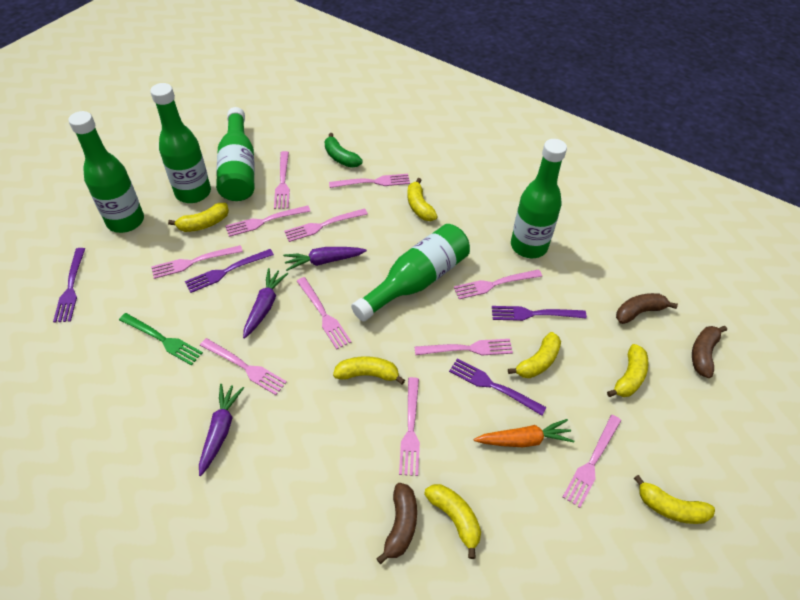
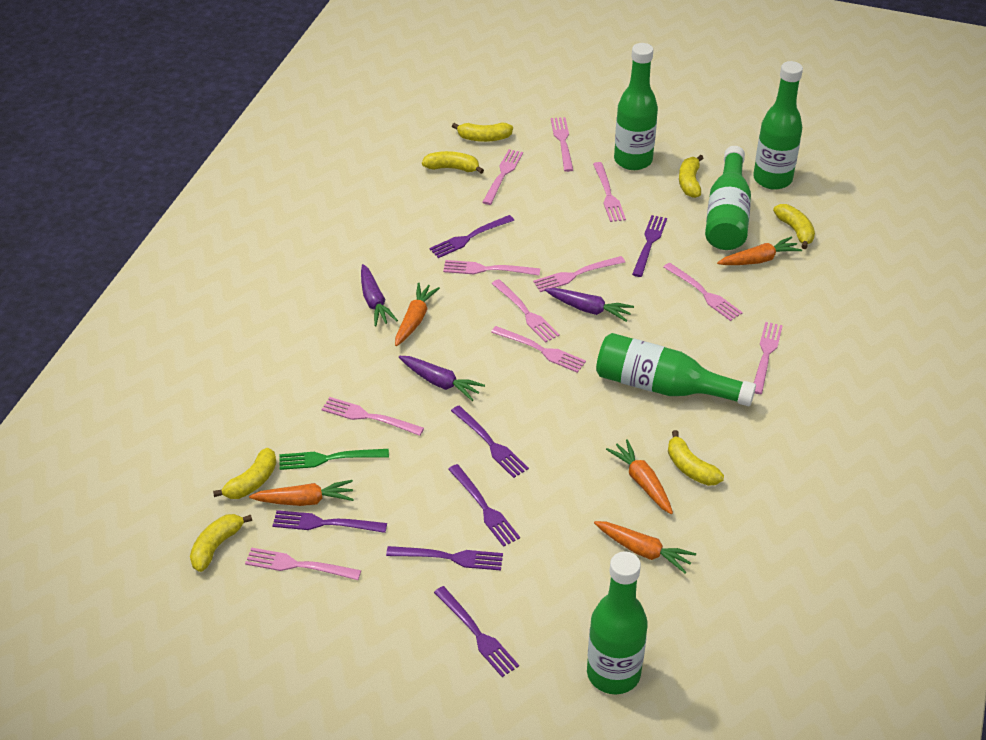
brown banana: 3 -> 0
green banana: 1 -> 0
orange carrot: 1 -> 5
purple fork: 4 -> 7

